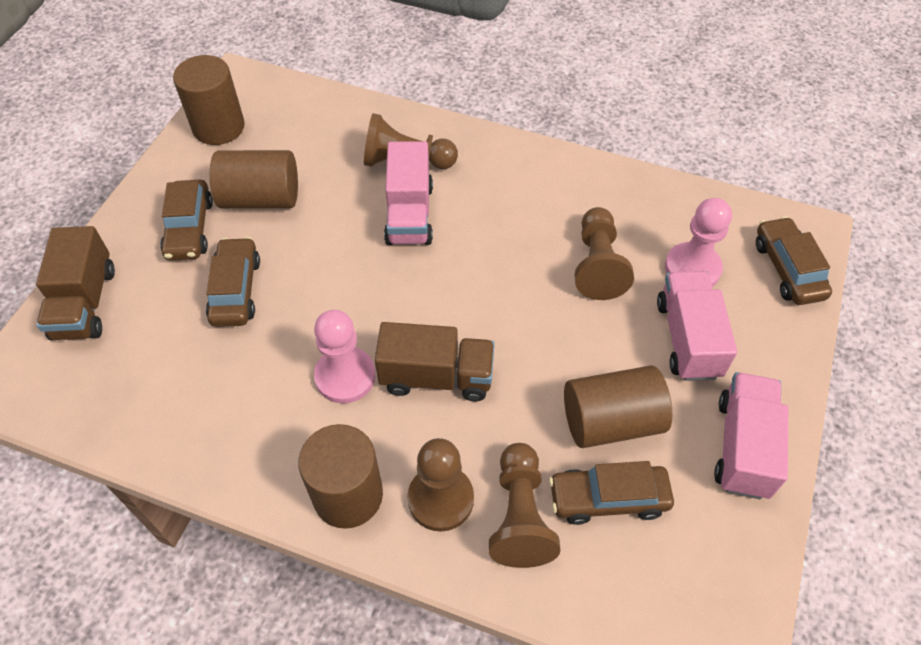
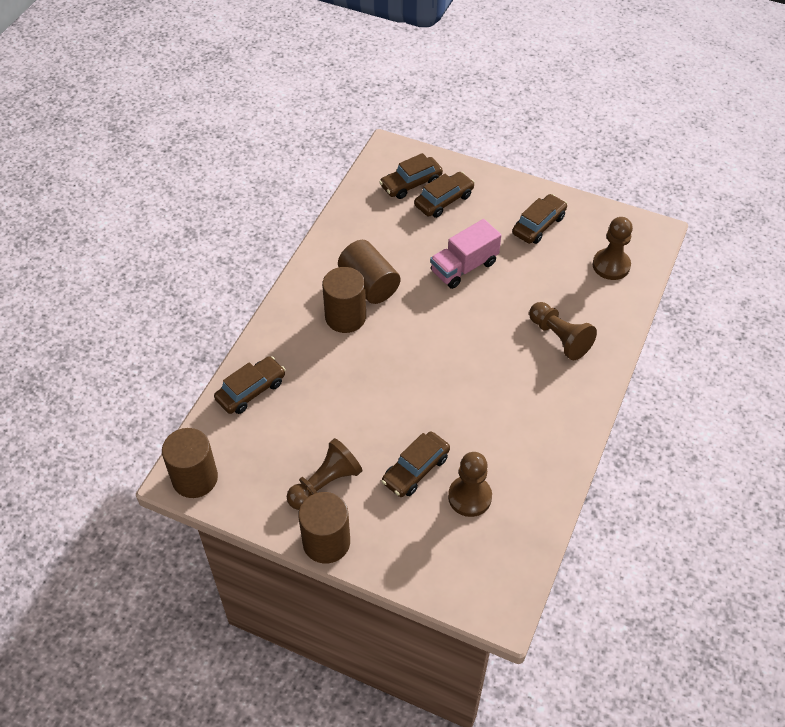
brown car: 4 -> 5
brown truck: 2 -> 0
pink pawn: 2 -> 0
pink truck: 3 -> 1

